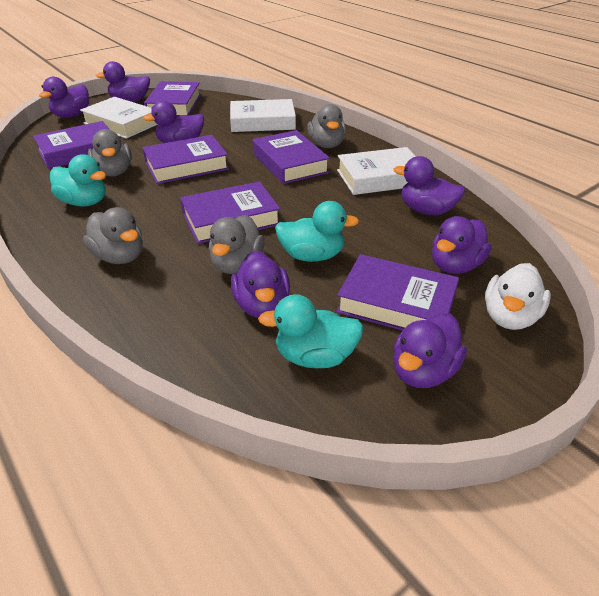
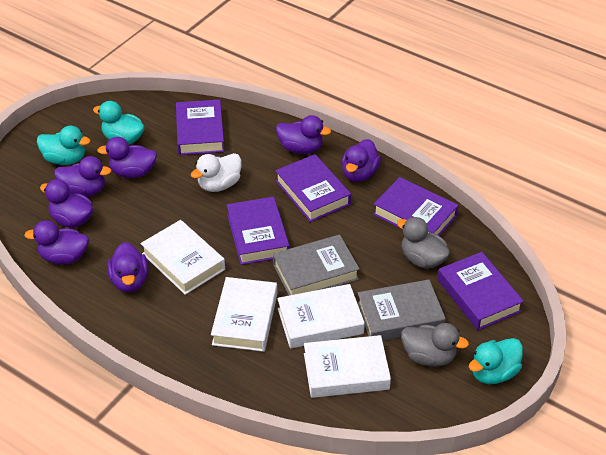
grey book: 0 -> 2
grey duck: 4 -> 2
purple book: 6 -> 5
white book: 3 -> 4

